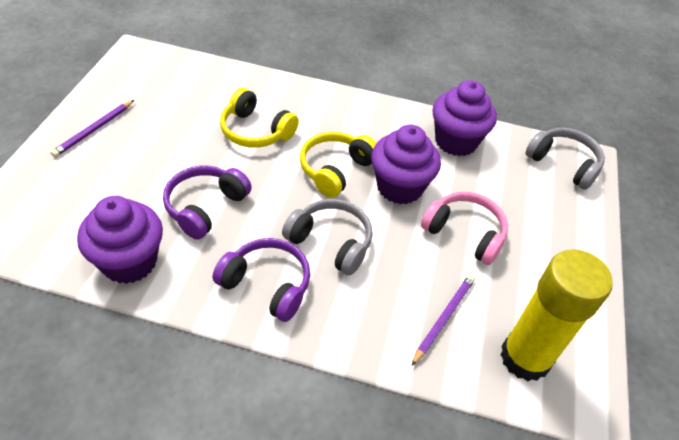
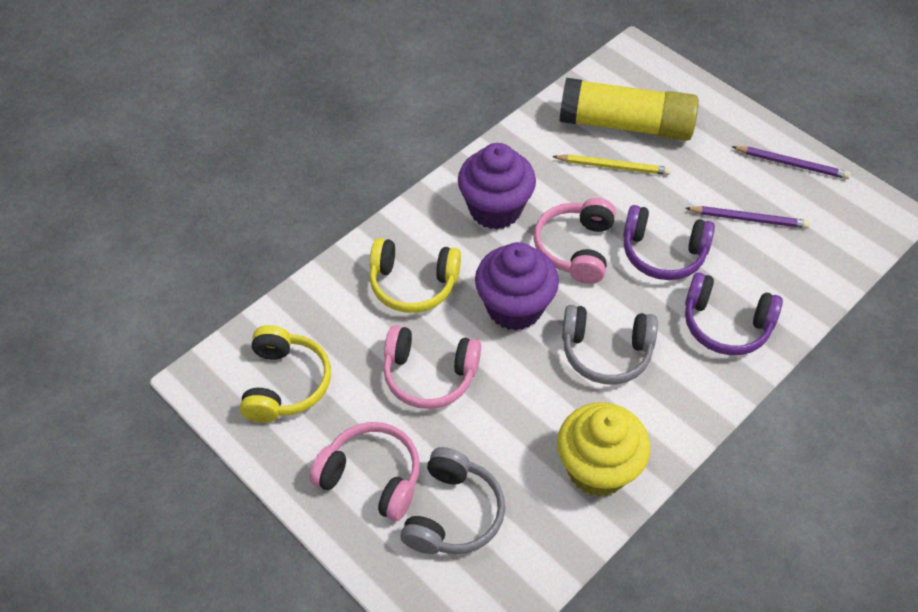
pink headphones: 1 -> 3
purple cupcake: 3 -> 2
yellow cupcake: 0 -> 1
yellow pencil: 0 -> 1

